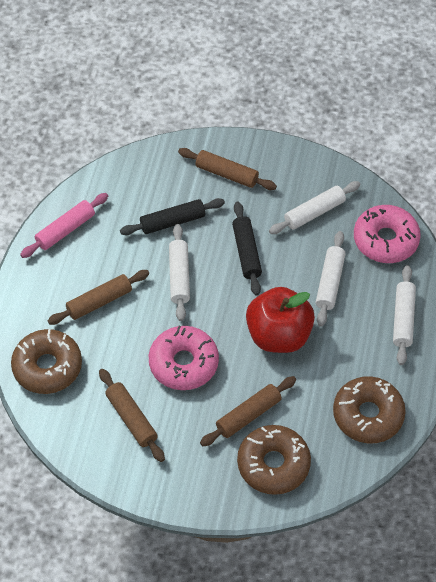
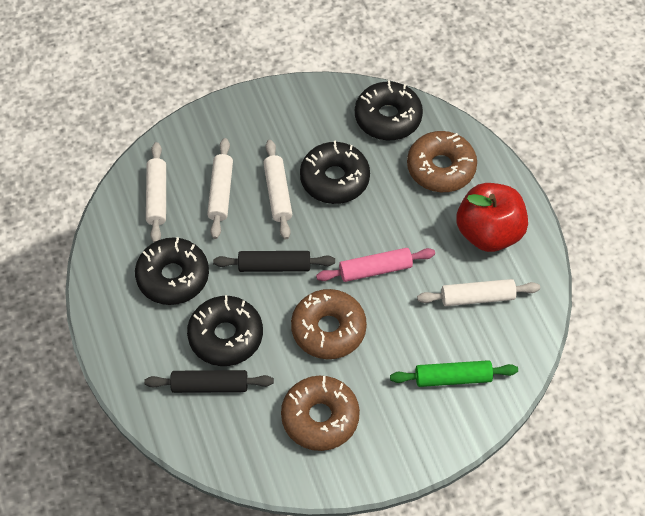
black donut: 0 -> 4
brown rolling pin: 4 -> 0
green rolling pin: 0 -> 1
pink donut: 2 -> 0

